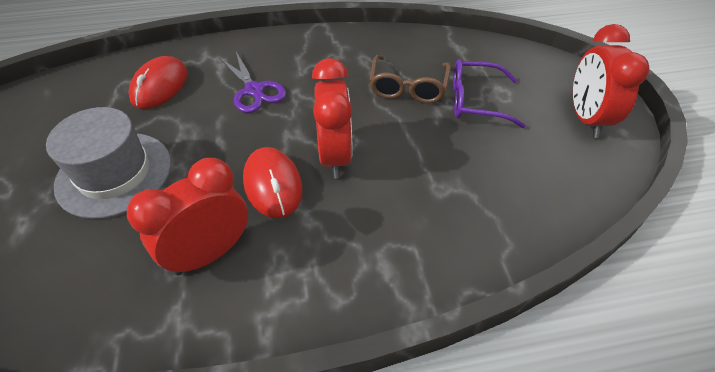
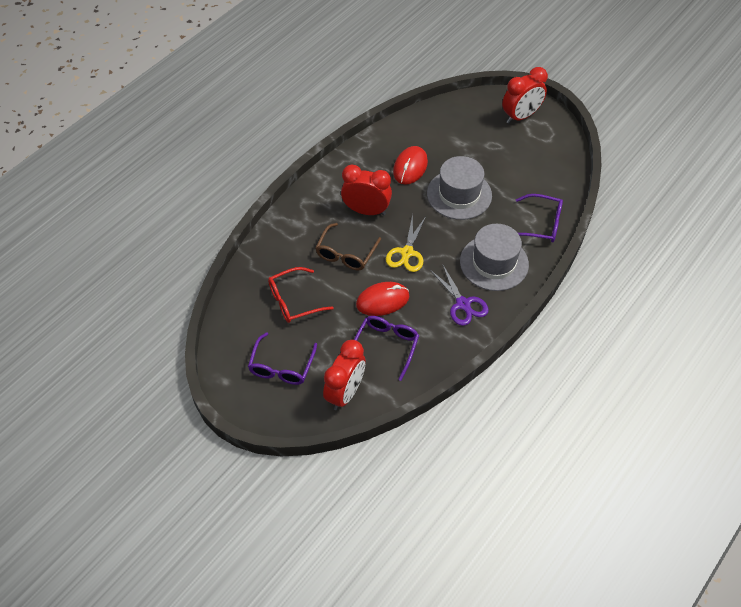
grey hat: 1 -> 2
purple glasses: 1 -> 3
red glasses: 0 -> 1
yellow scissors: 0 -> 1

